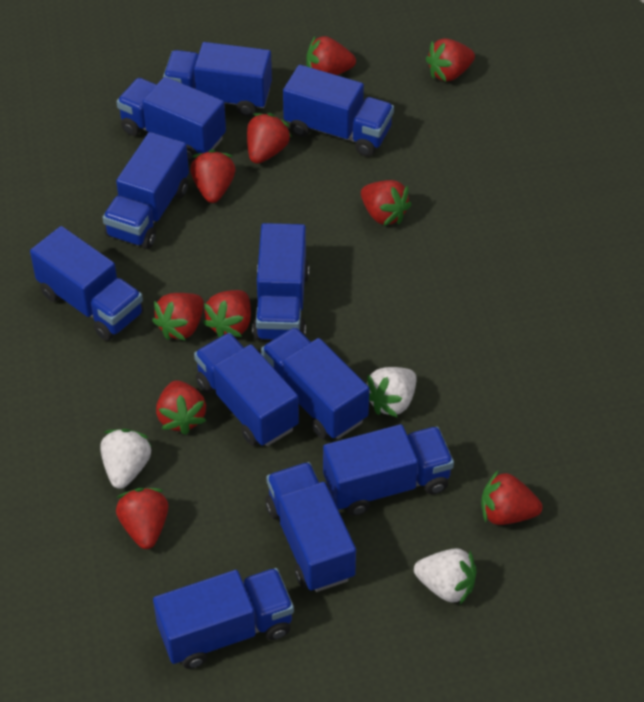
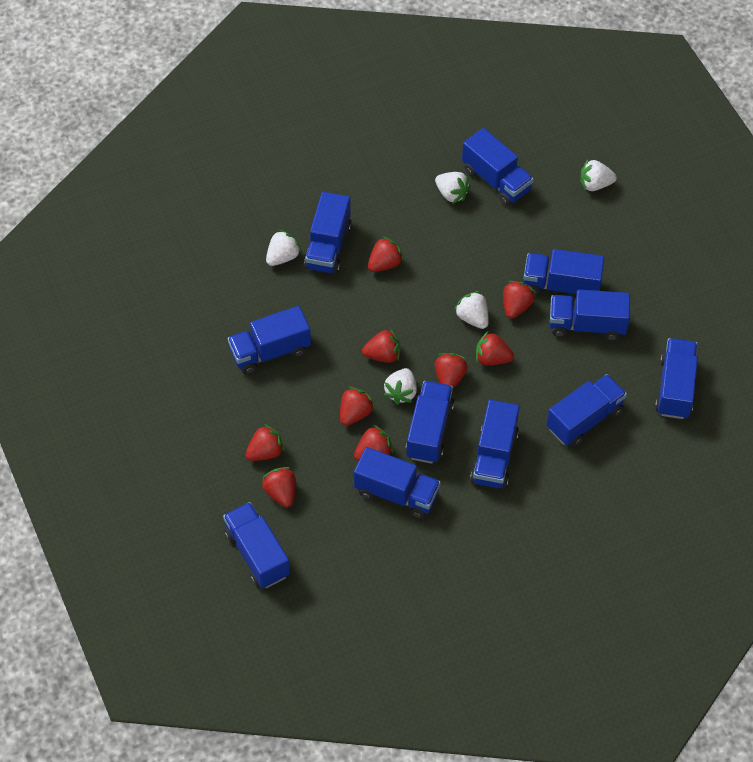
red strawberry: 10 -> 9
white strawberry: 3 -> 5

